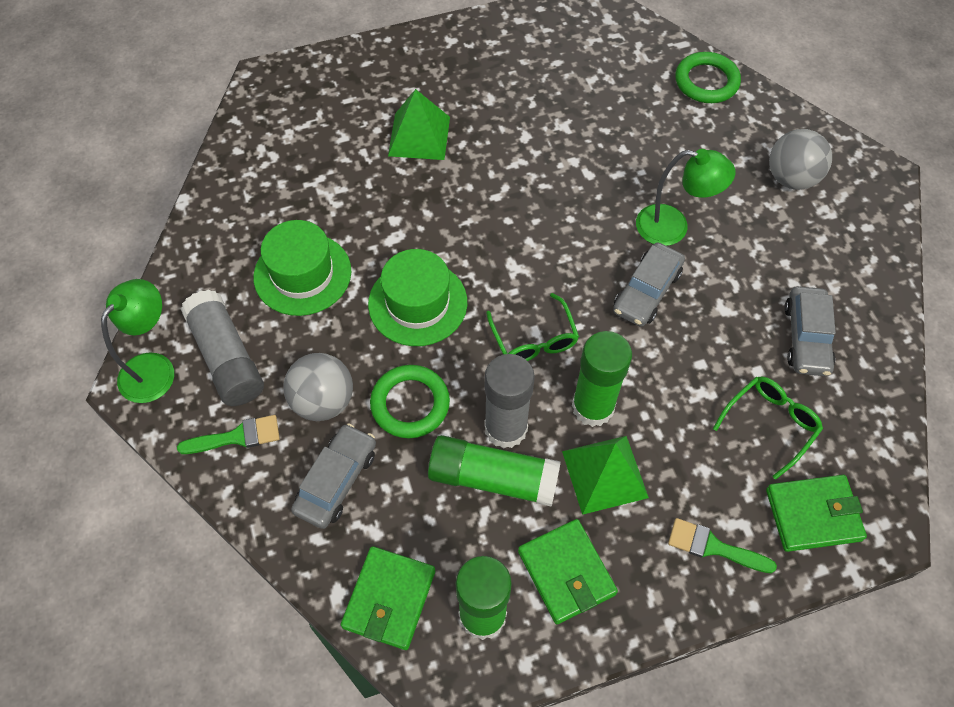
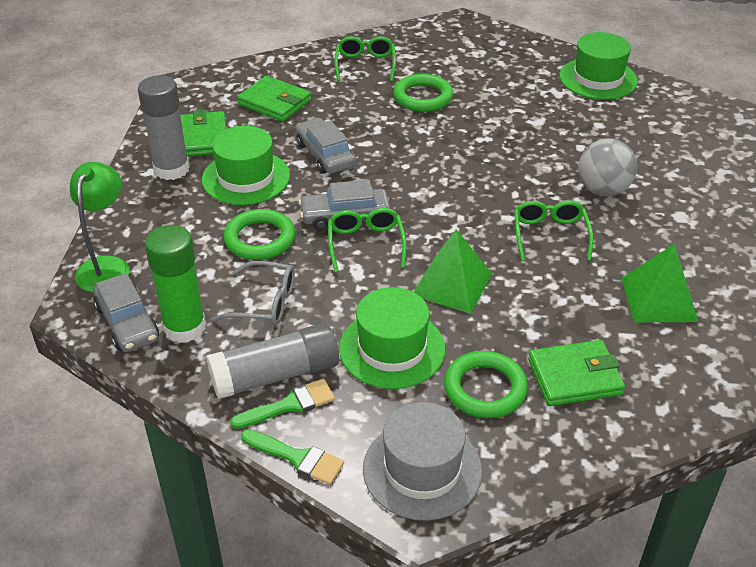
green glasses: 2 -> 3
green glue stick: 3 -> 1
green hat: 2 -> 3
green lamp: 2 -> 1
green ring: 2 -> 3
grey ball: 2 -> 1
grey glasses: 0 -> 1
grey hat: 0 -> 1

